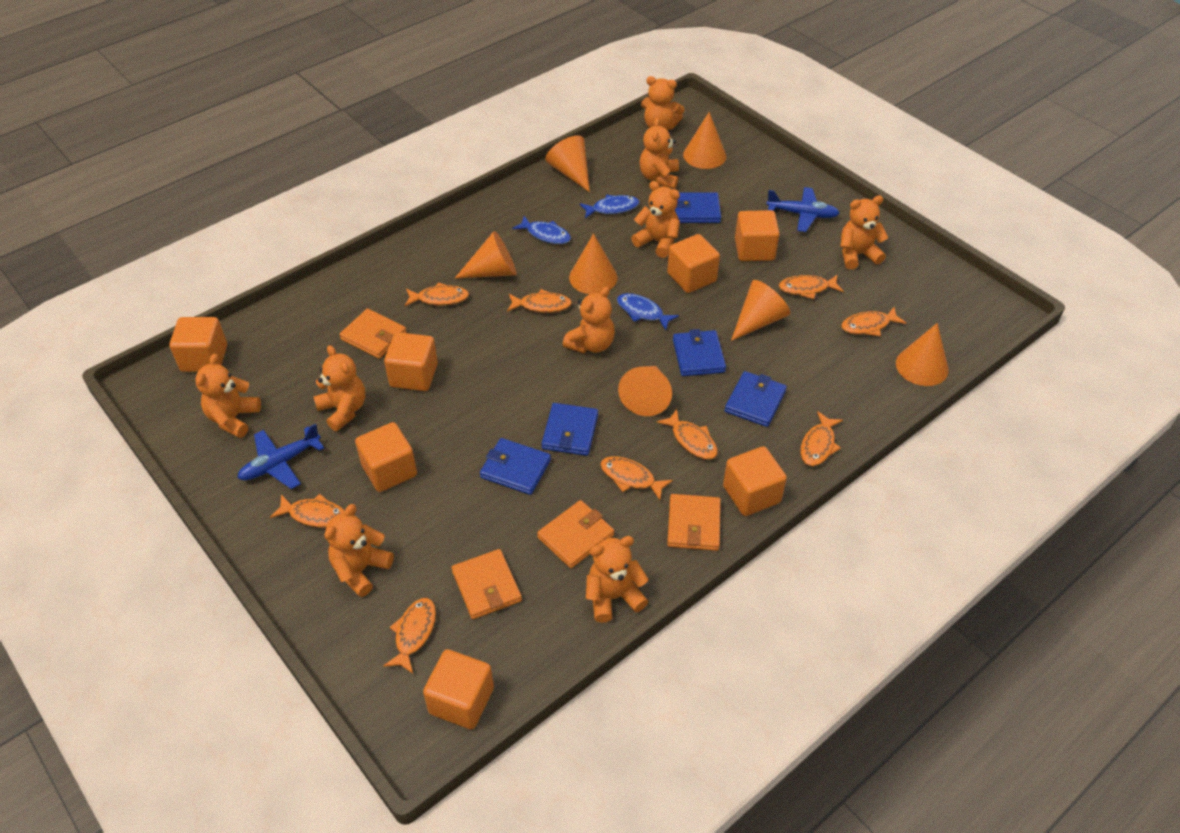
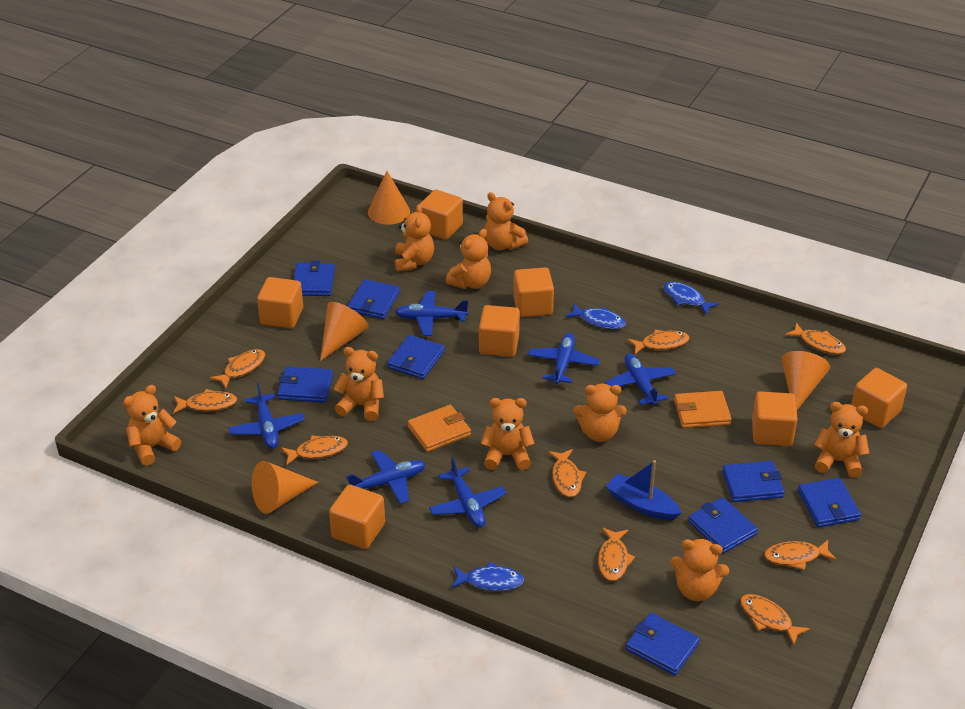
blue boat: 0 -> 1
blue plane: 2 -> 6
blue wallet: 5 -> 8
orange cone: 7 -> 4
orange wallet: 4 -> 2

